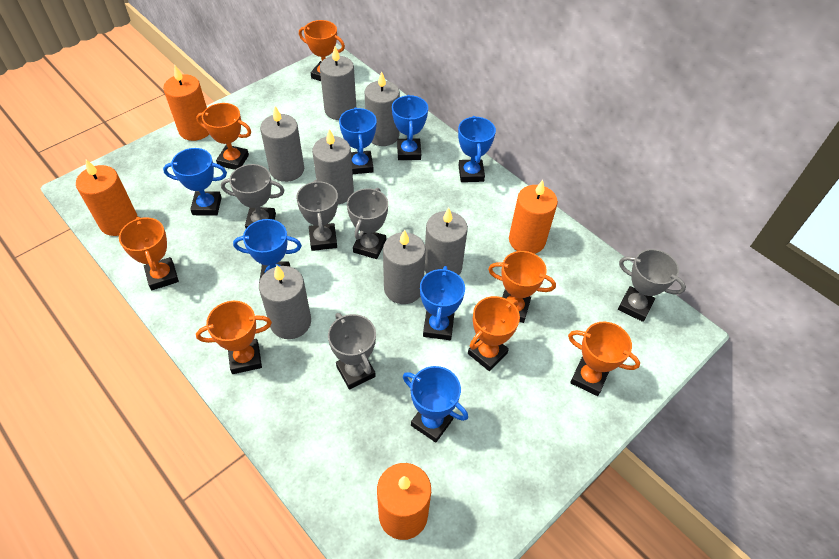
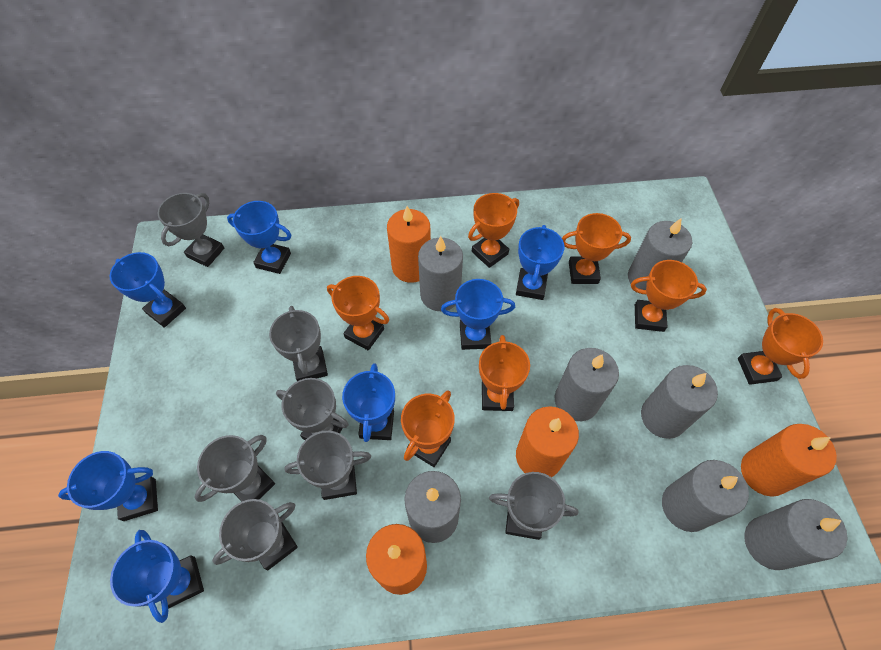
grey trophy: 5 -> 7

